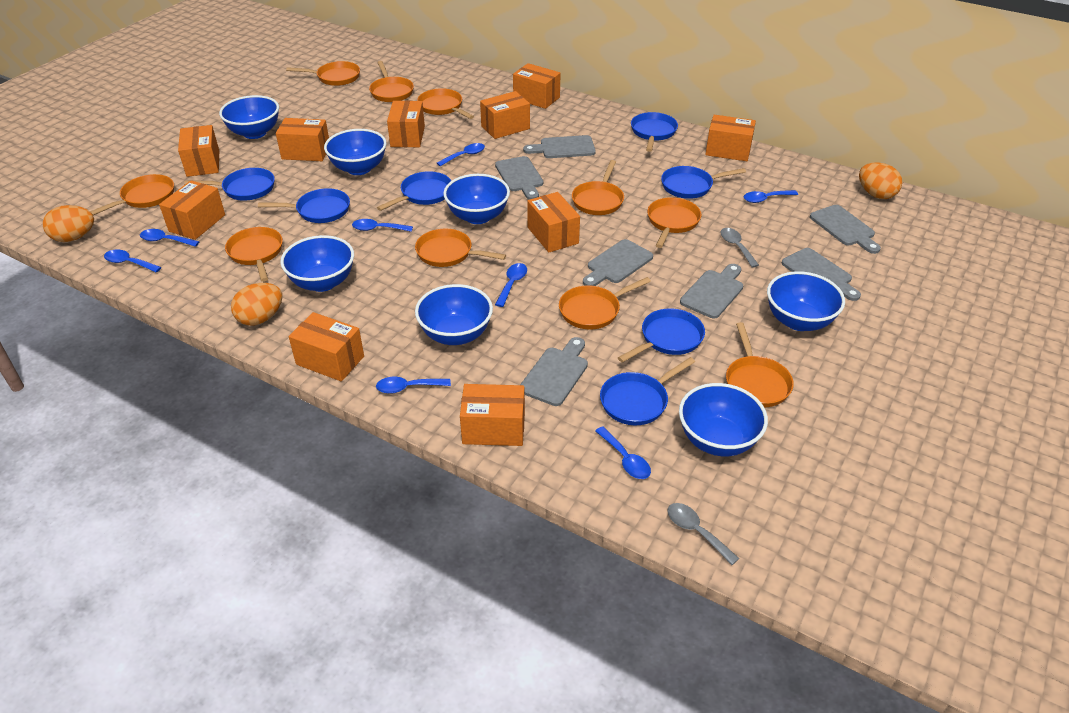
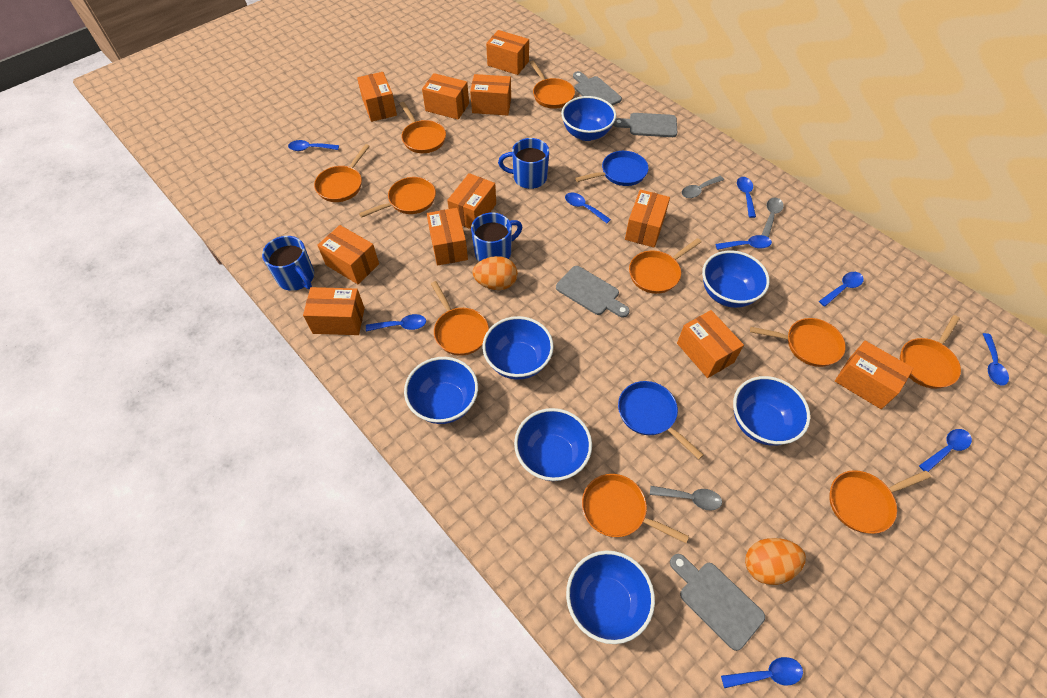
blue mug: 0 -> 3
blue pan: 7 -> 2
blue spoon: 8 -> 9
grey cutting board: 7 -> 4
grey spoon: 2 -> 3
orange box: 10 -> 11
orange egg: 3 -> 2

